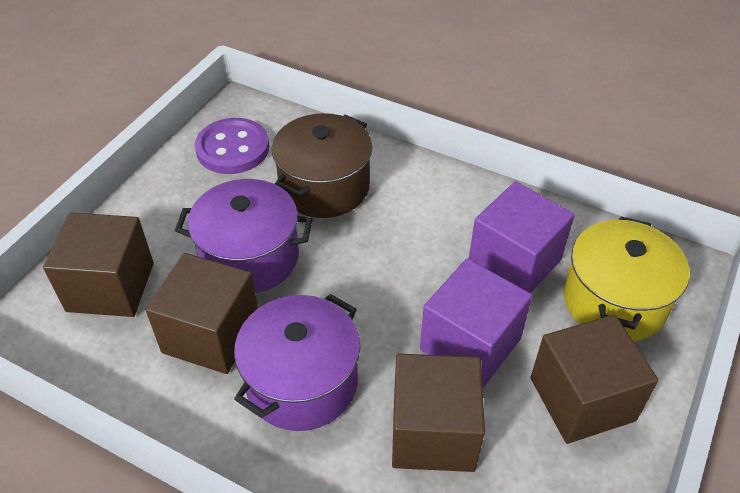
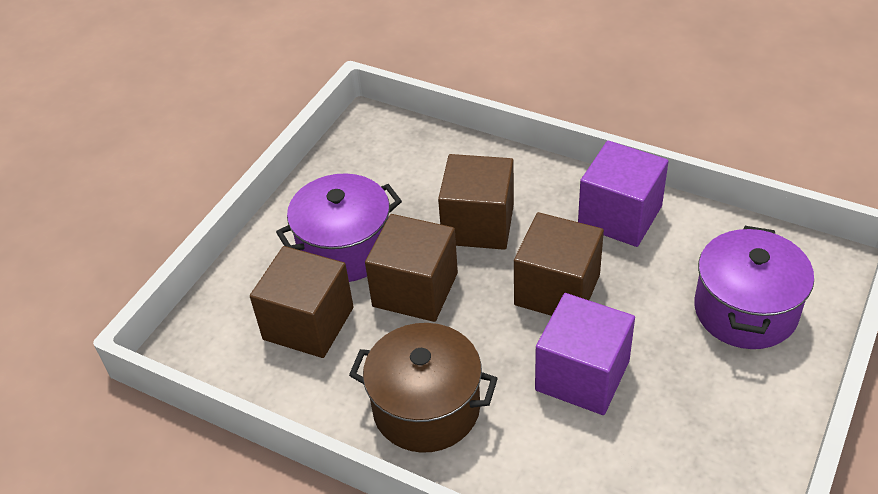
purple button: 1 -> 0
yellow pot: 1 -> 0

